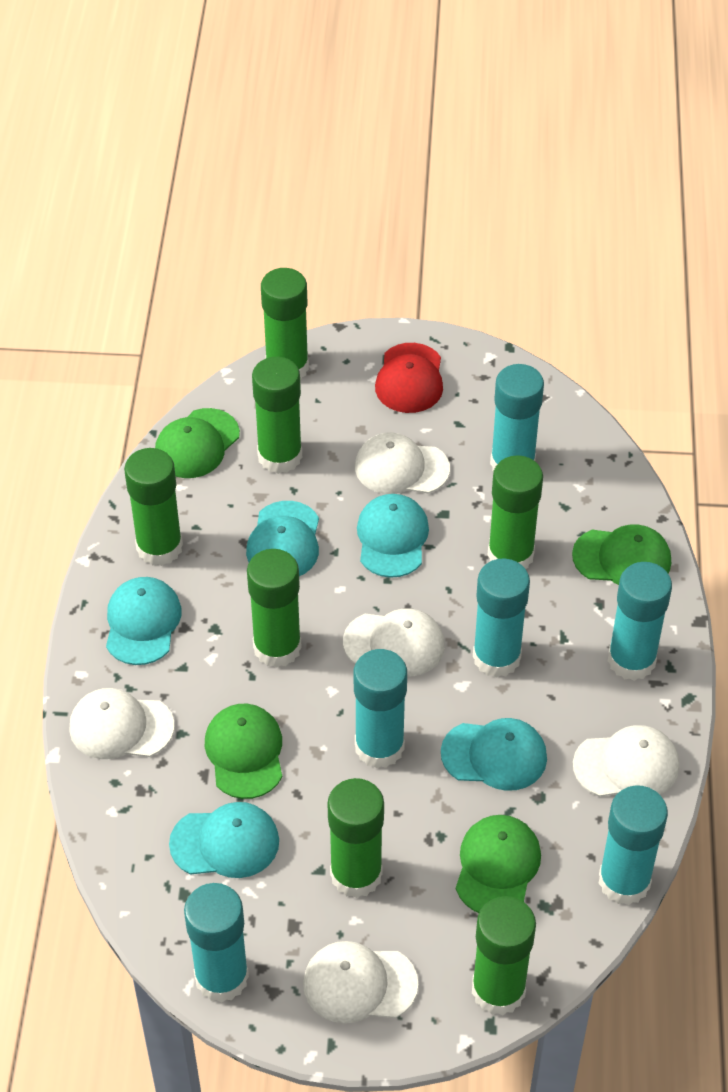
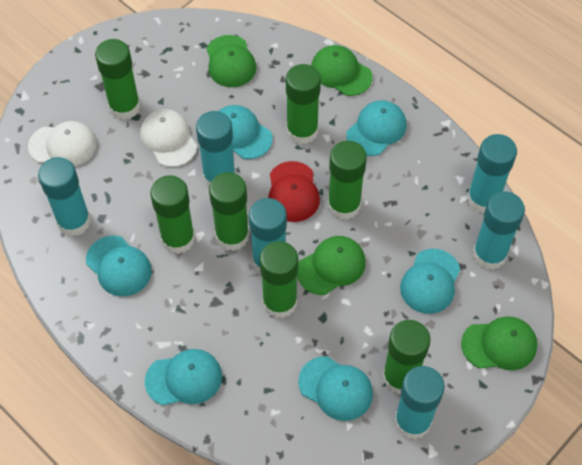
turquoise cap: 5 -> 6
white cap: 5 -> 2

